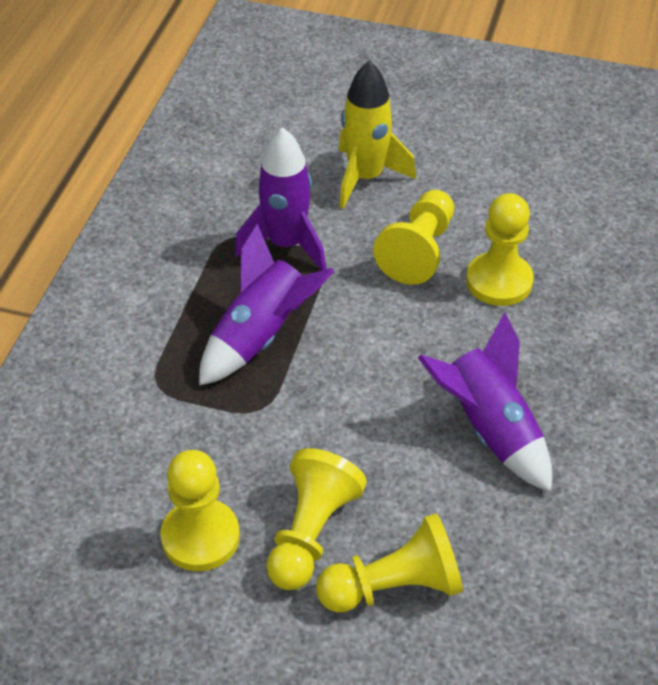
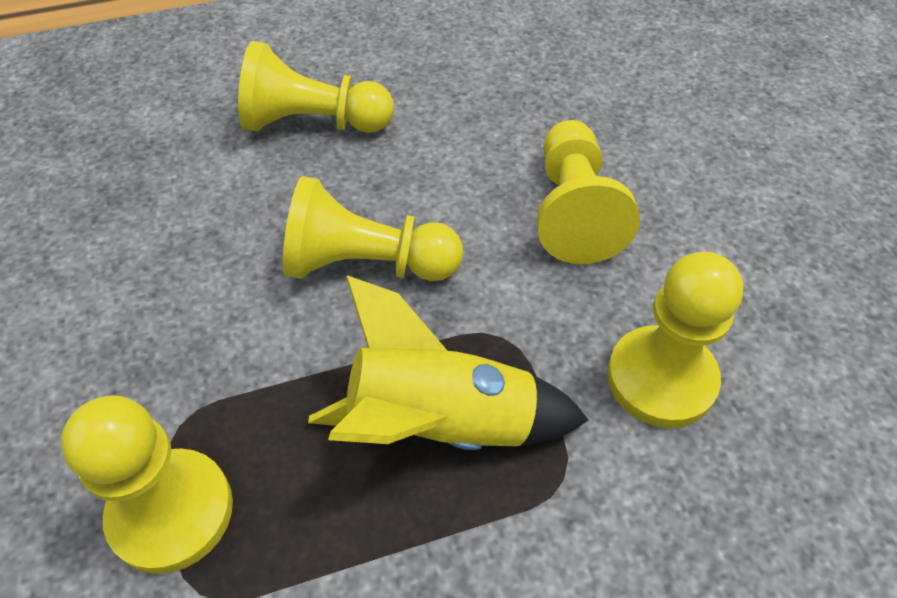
purple rocket: 3 -> 0

